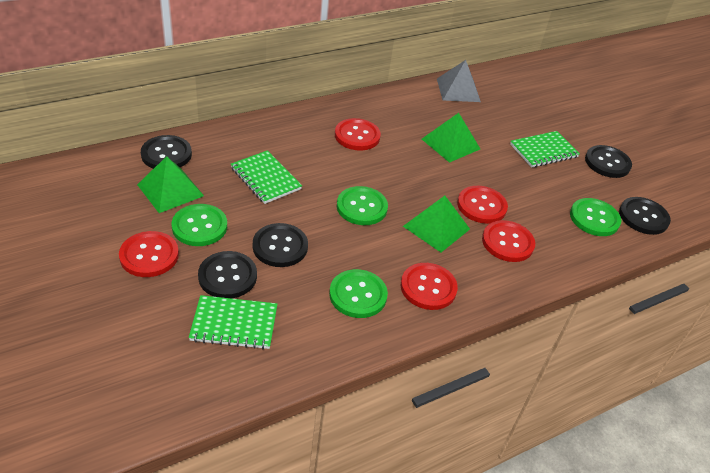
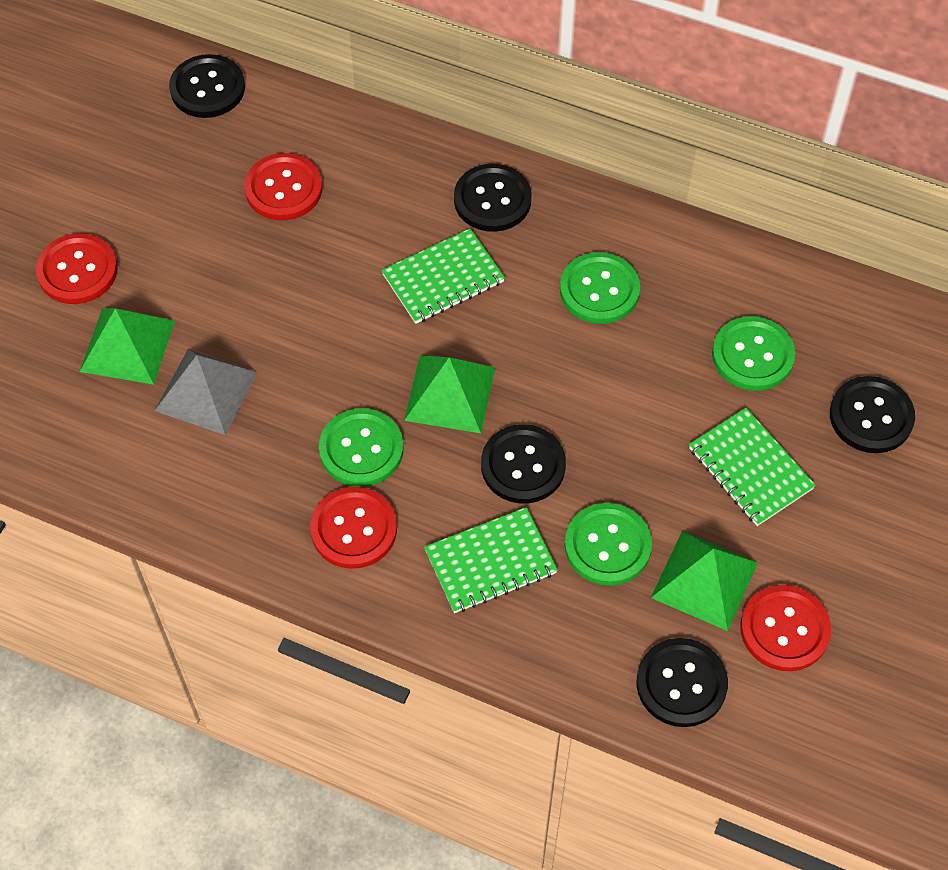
red button: 5 -> 4

